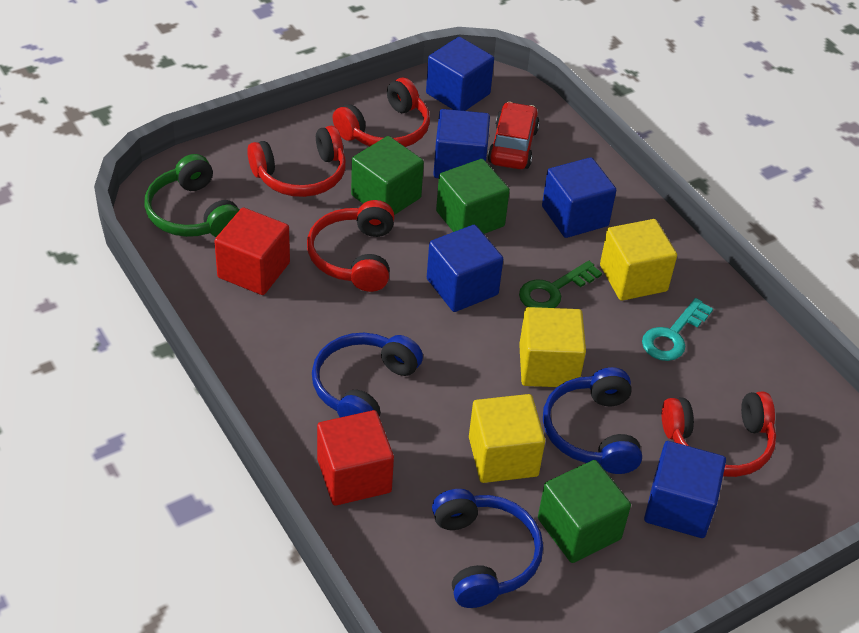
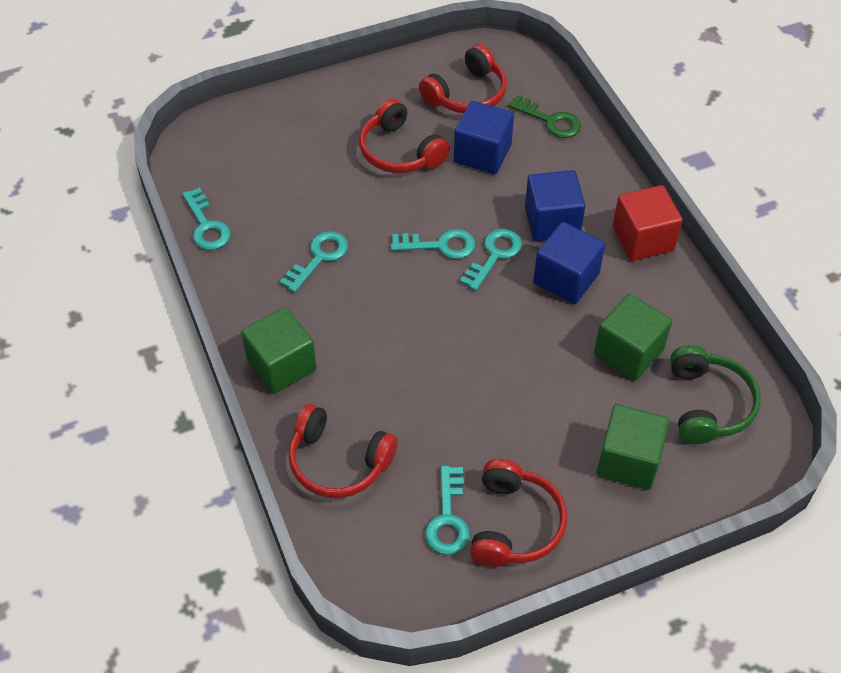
blue cube: 5 -> 3
blue headphones: 3 -> 0
red car: 1 -> 0
red cube: 2 -> 1
turquoise key: 1 -> 5
yellow cube: 3 -> 0

